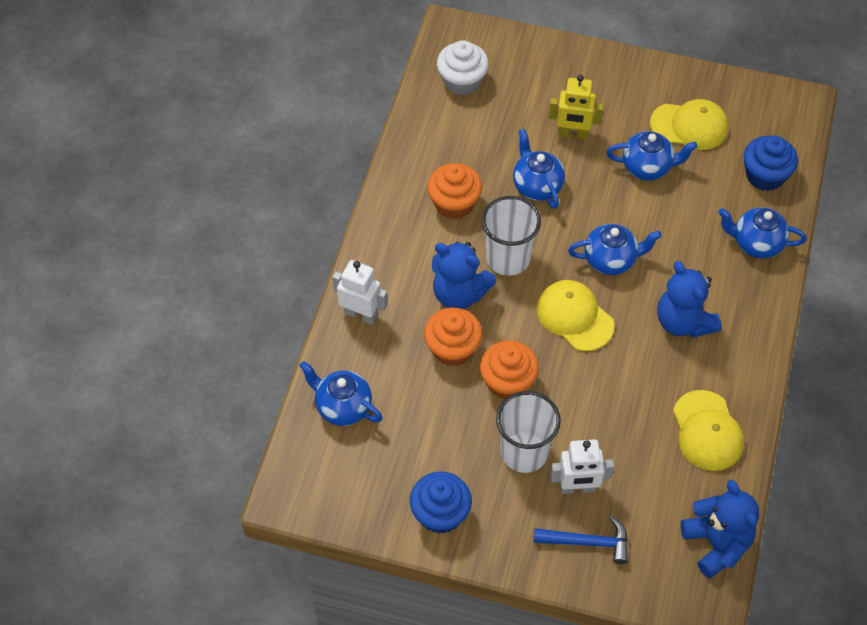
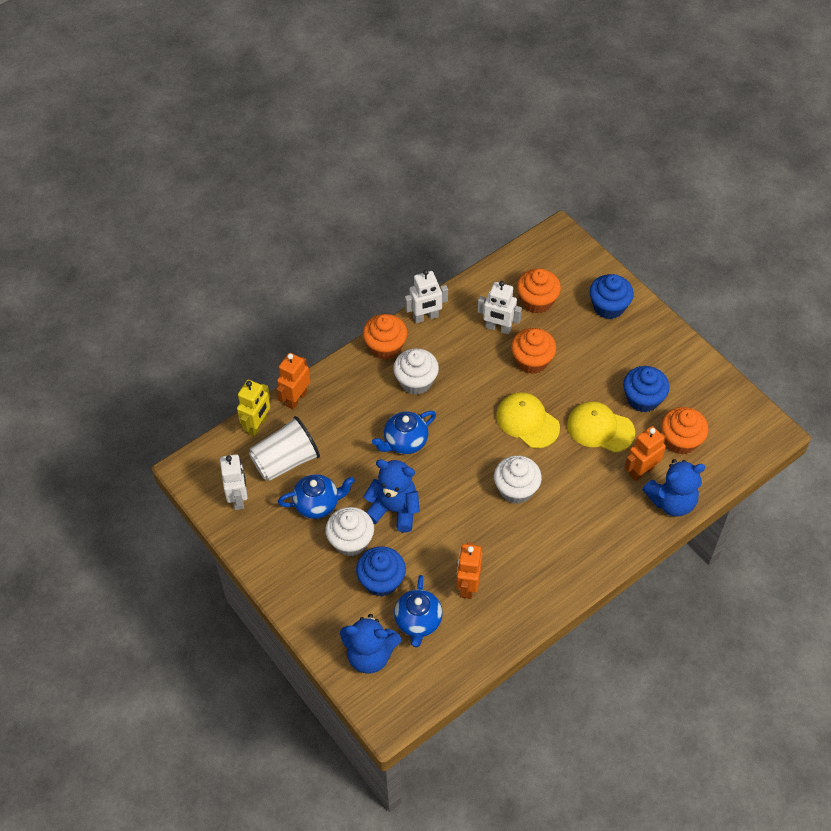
blue cupcake: 2 -> 3
blue hammer: 1 -> 0
blue teapot: 5 -> 3
orange cupcake: 3 -> 4
orange robot: 0 -> 3
white cup: 2 -> 1
white cupcake: 1 -> 3
white robot: 2 -> 3
yellow cap: 3 -> 2

